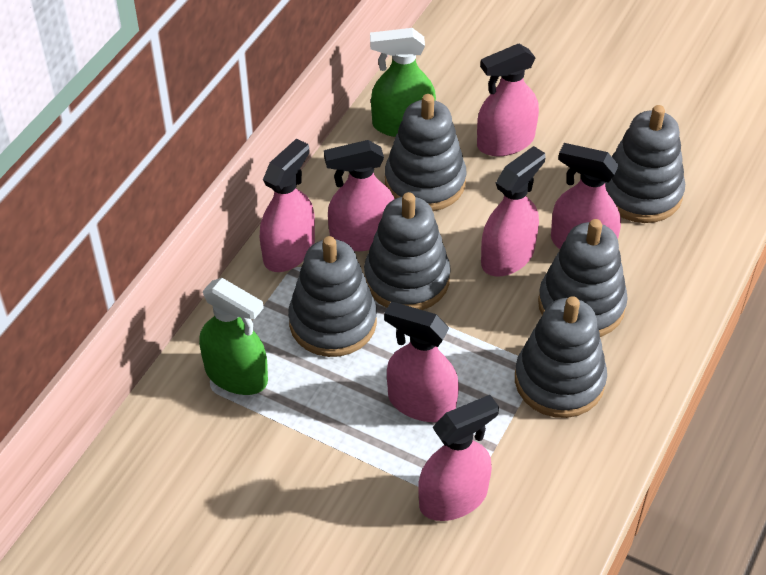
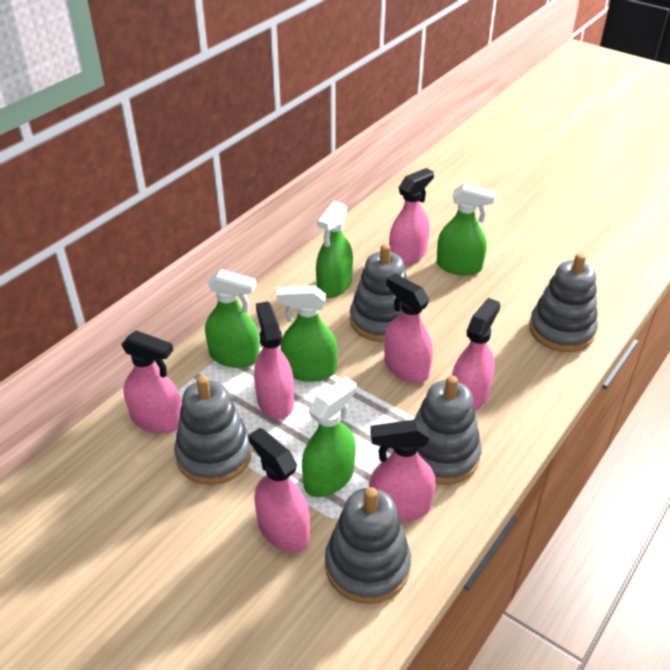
green spray bottle: 2 -> 5
grey stacking toy: 6 -> 5

